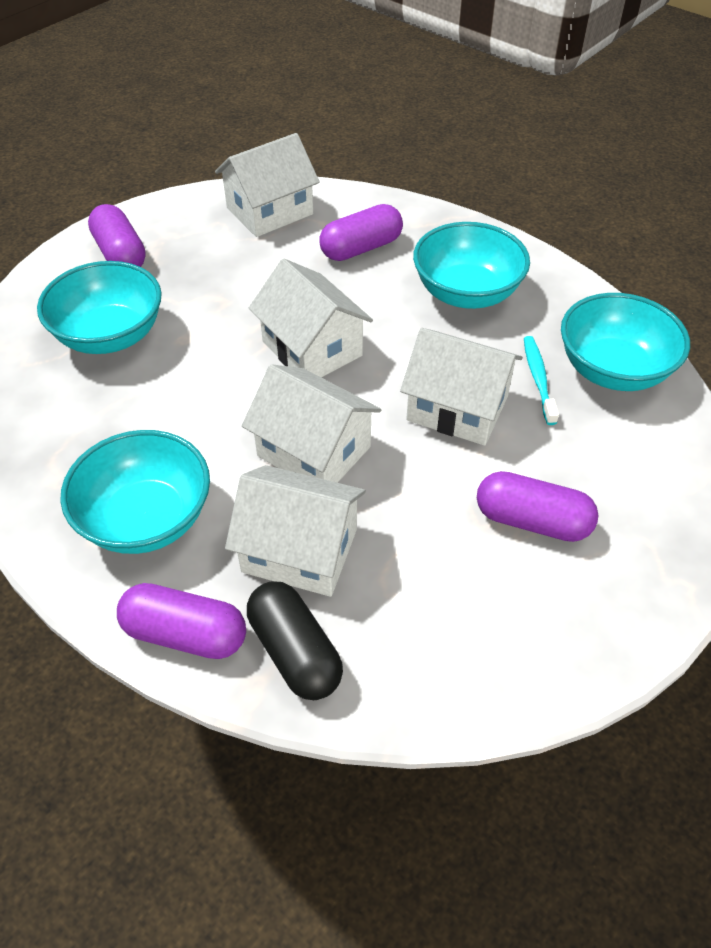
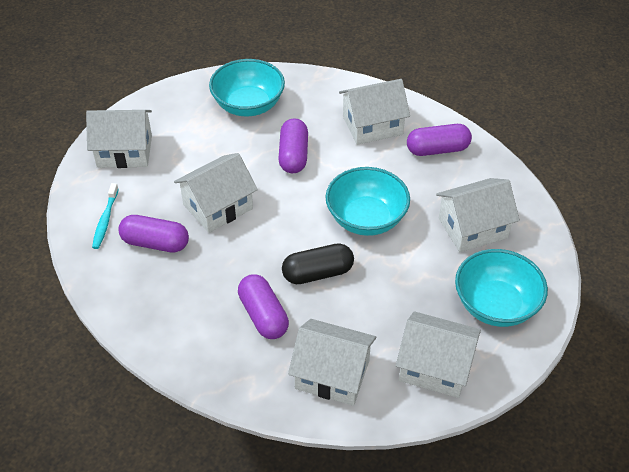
turquoise bowl: 4 -> 3
white house: 5 -> 6

